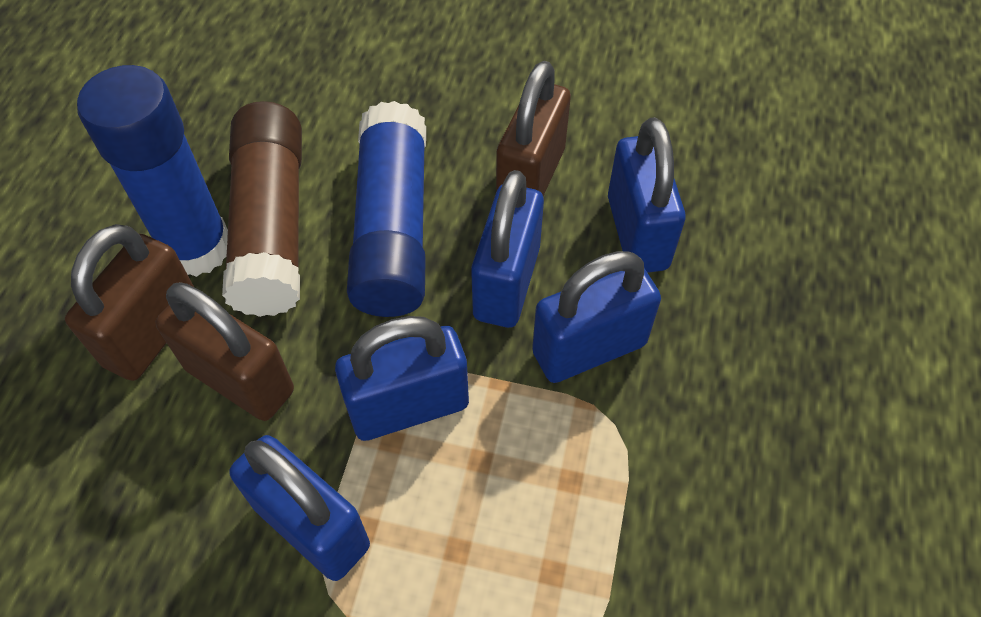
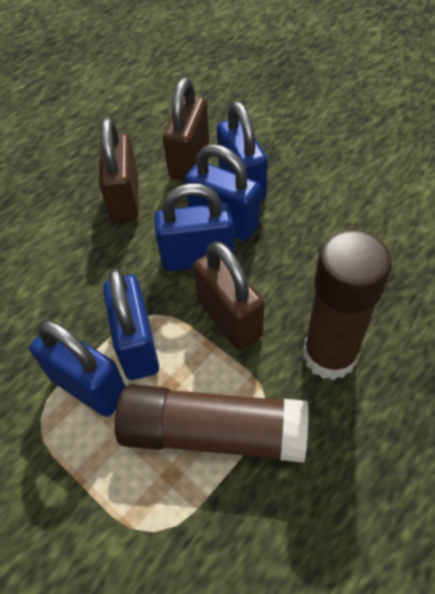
blue glue stick: 2 -> 0
brown glue stick: 1 -> 2

